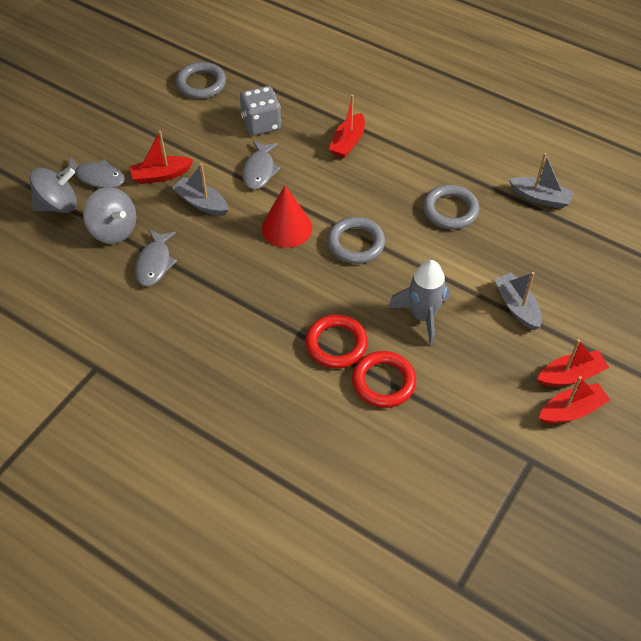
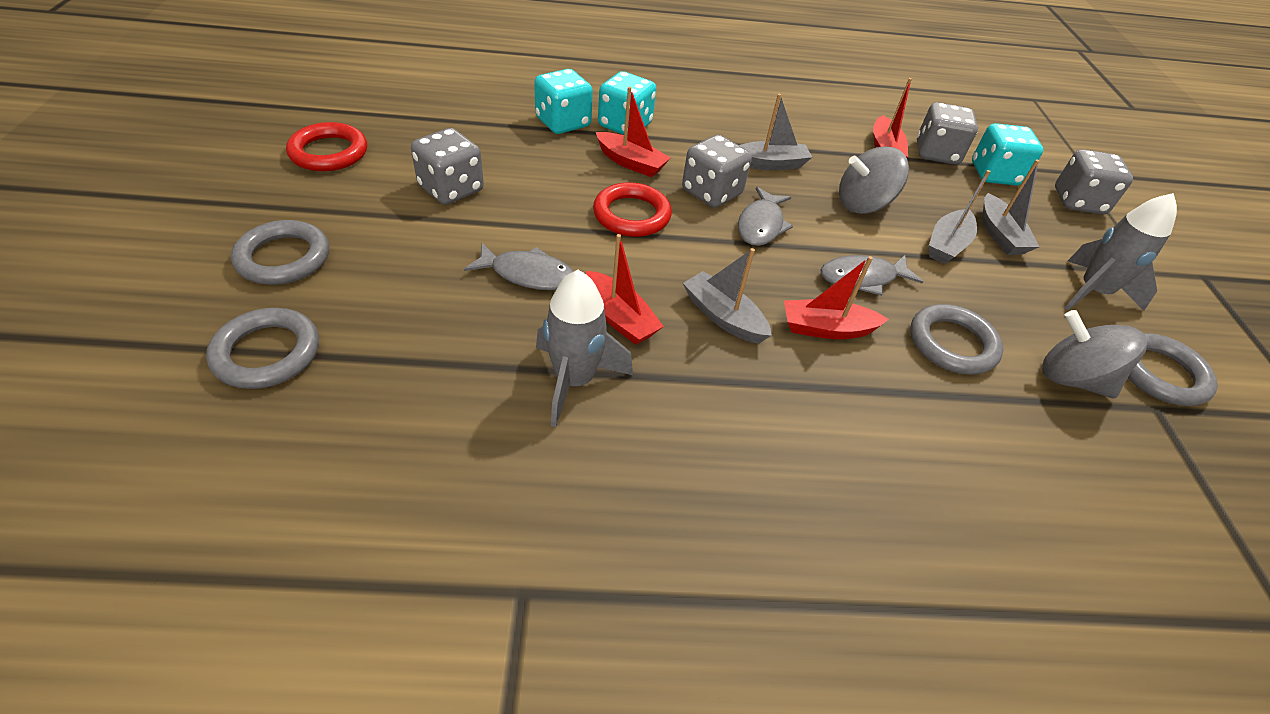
grey boat: 3 -> 4
grey dice: 1 -> 4
grey ring: 3 -> 4
grey rocket: 1 -> 2
red cone: 1 -> 0
turquoise dice: 0 -> 3

